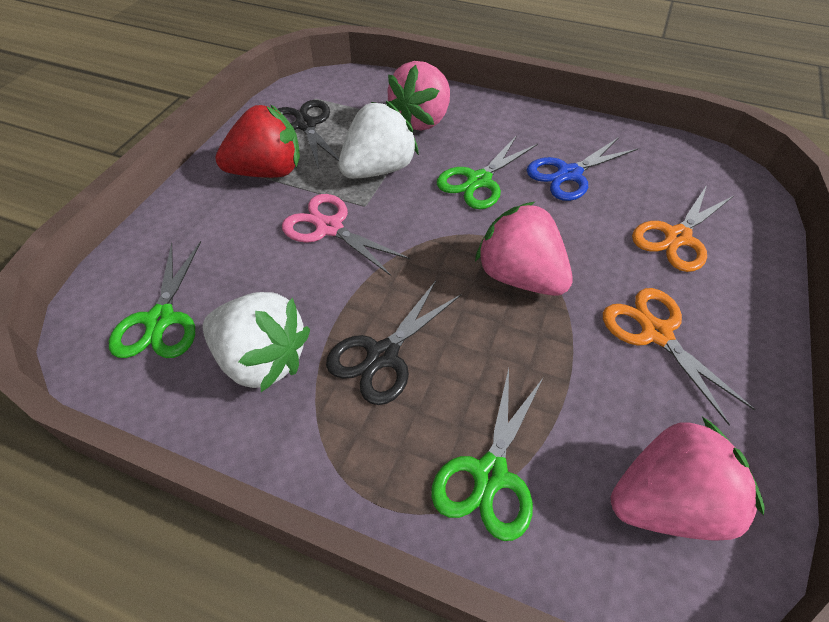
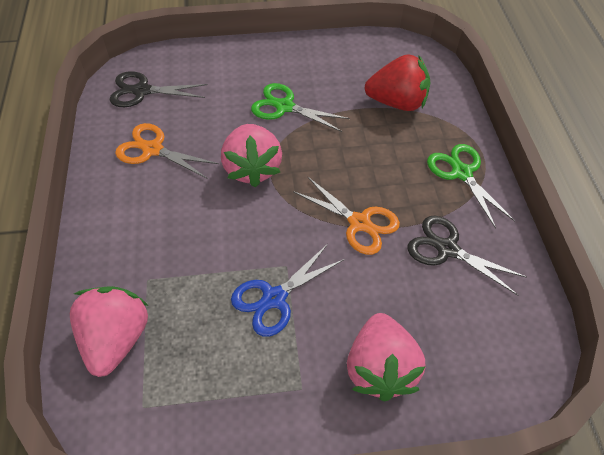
green scissors: 3 -> 2
pink scissors: 1 -> 0
white strawberry: 2 -> 0

